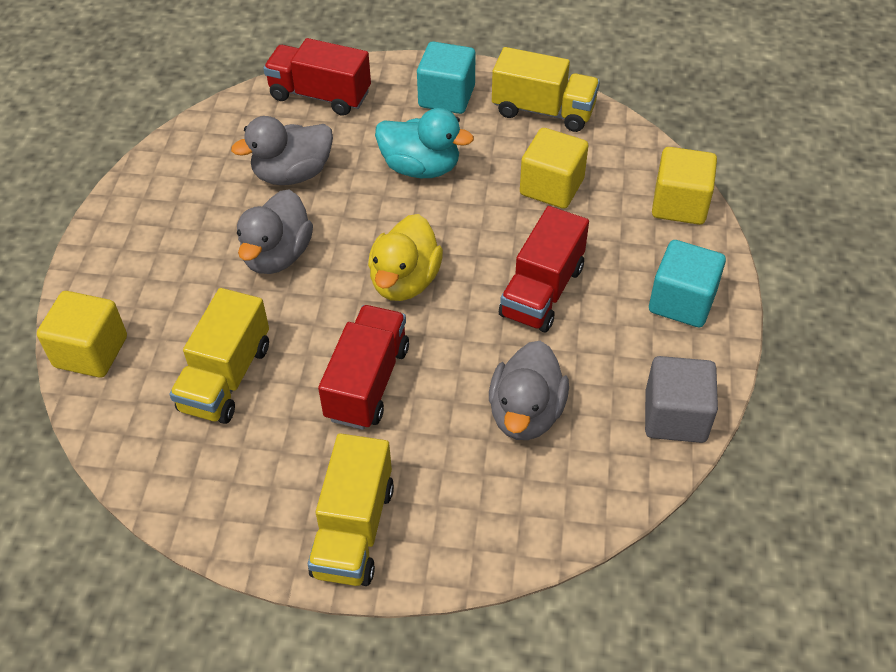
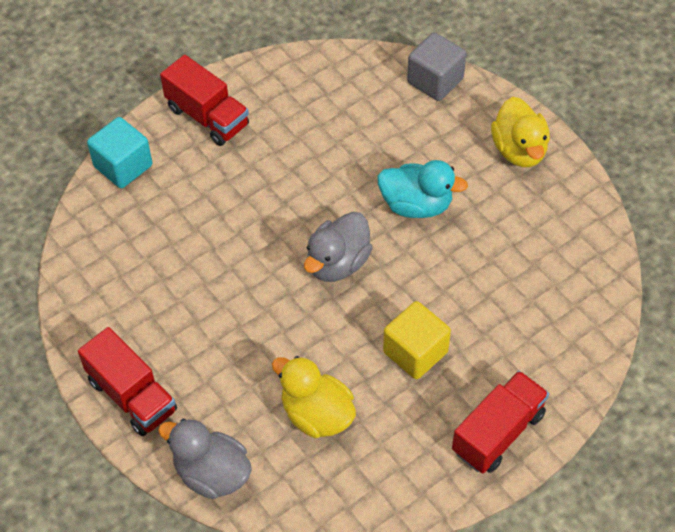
grey duck: 3 -> 2
turquoise cube: 2 -> 1
yellow cube: 3 -> 1
yellow duck: 1 -> 2
yellow truck: 3 -> 0

